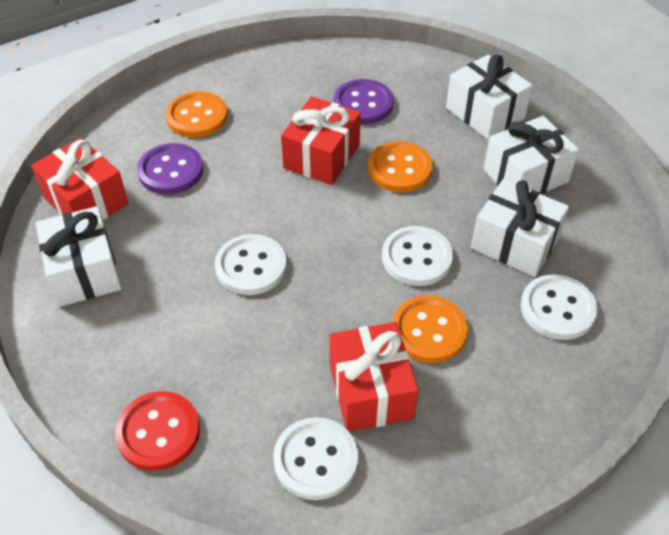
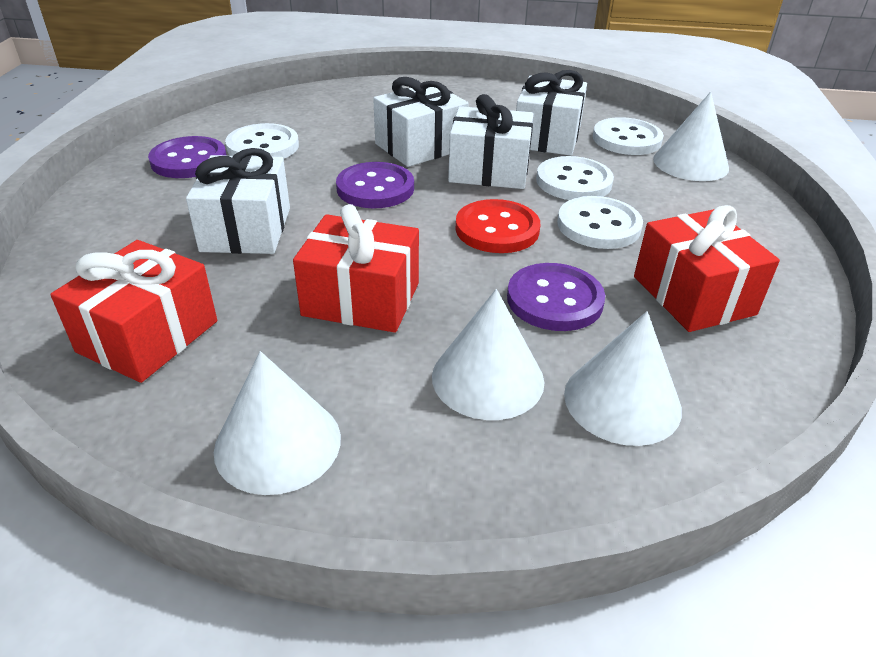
orange button: 3 -> 0
purple button: 2 -> 3
white cone: 0 -> 4

